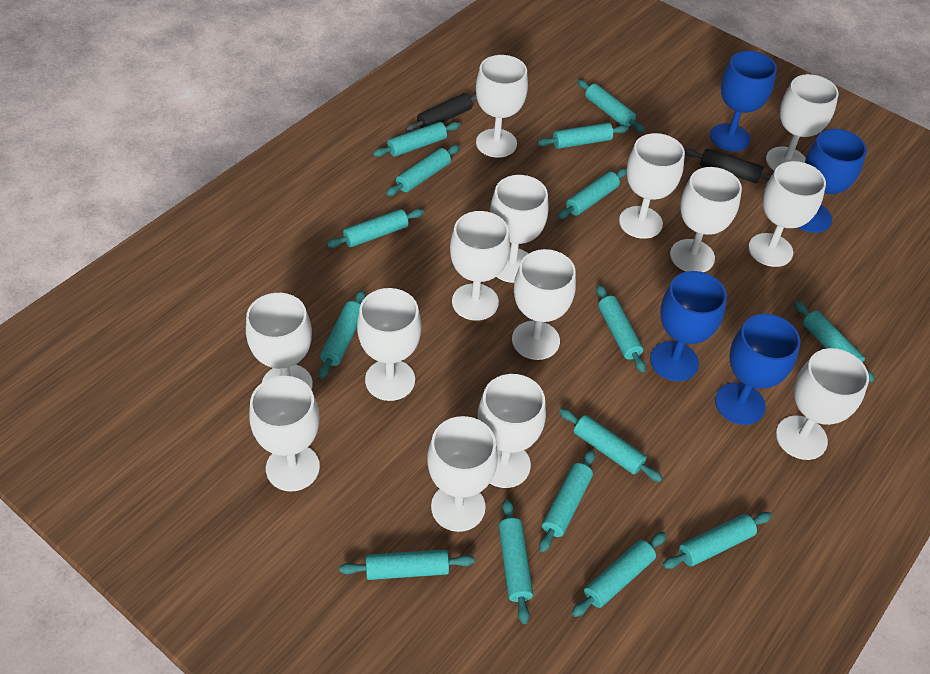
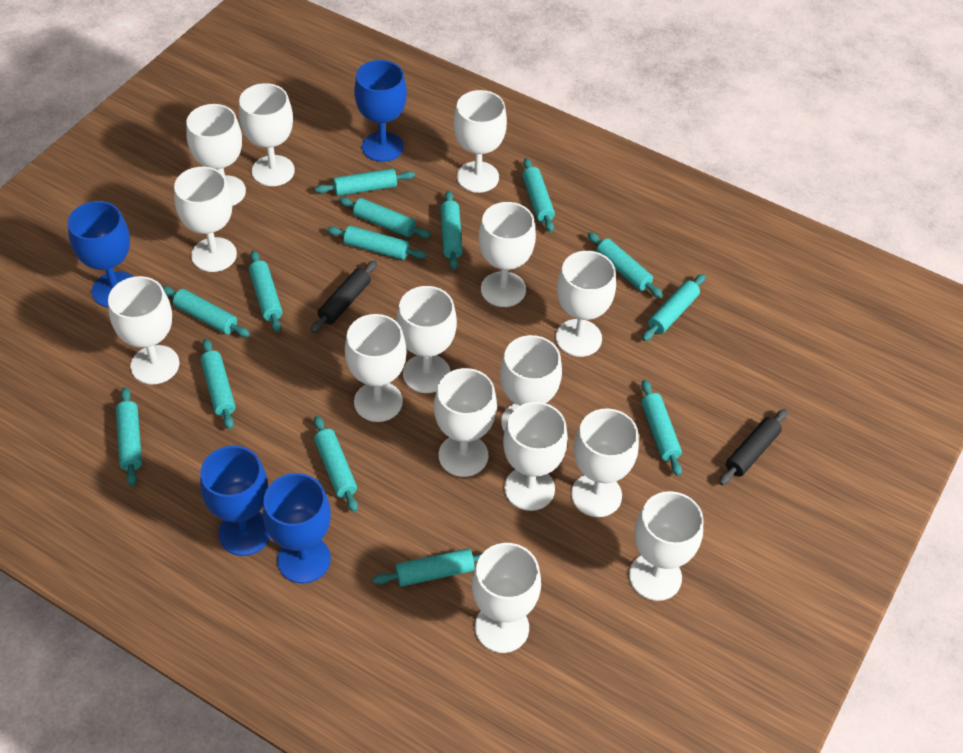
turquoise rolling pin: 15 -> 14
white goblet: 14 -> 15

